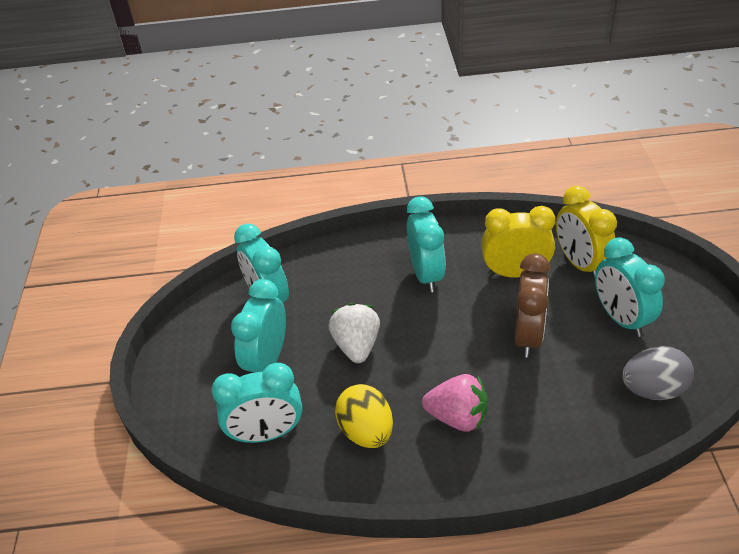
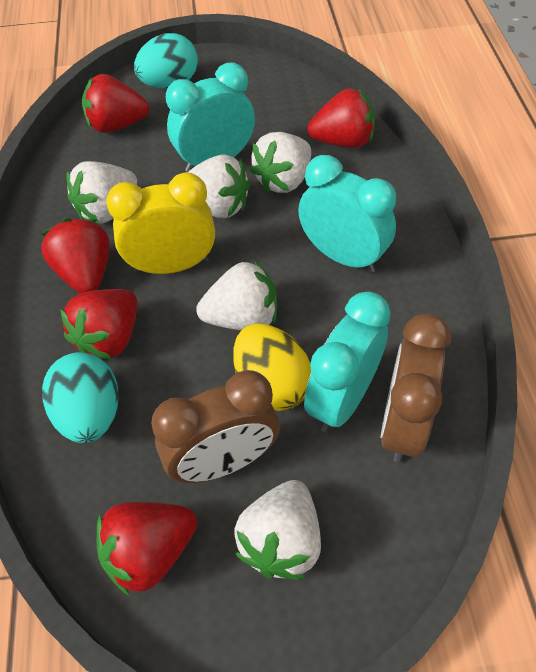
brown clock: 1 -> 2
grey egg: 1 -> 0
pink strawberry: 1 -> 0
red strawberry: 0 -> 5
turquoise clock: 5 -> 3
turquoise egg: 0 -> 2
white strawberry: 1 -> 5
yellow clock: 2 -> 1

